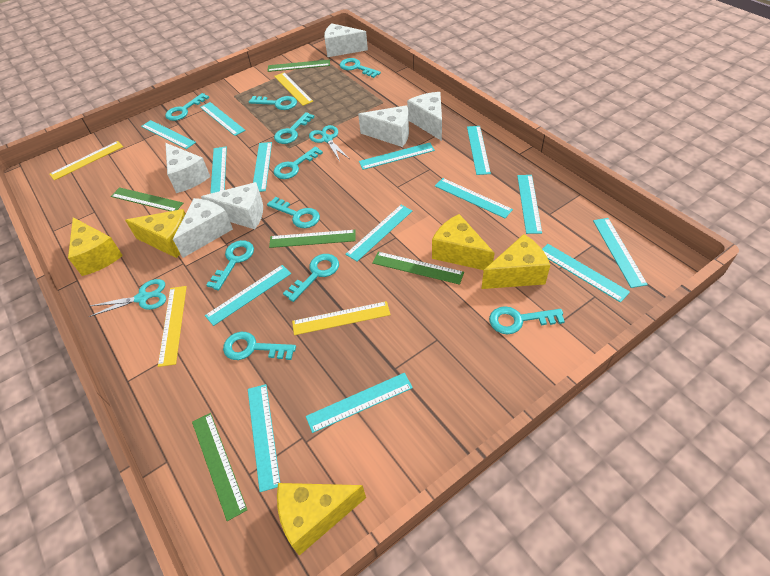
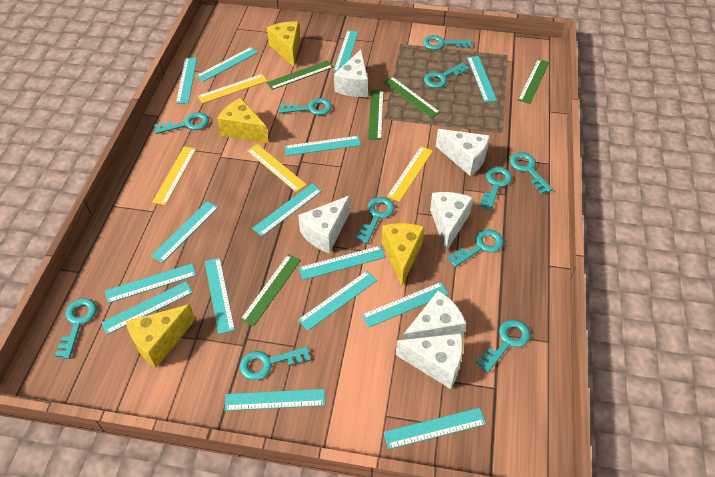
turquoise key: 10 -> 11
turquoise ruler: 14 -> 15
turquoise scissors: 2 -> 0
yellow cheese: 5 -> 4

